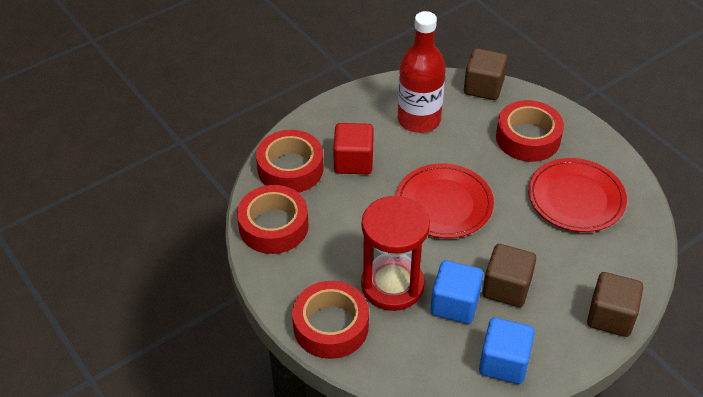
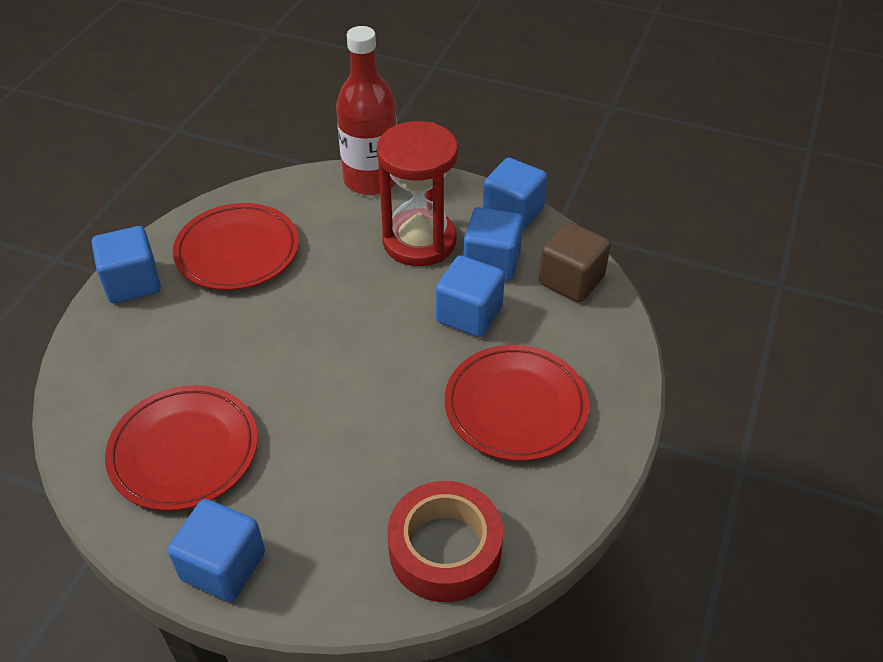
blue cube: 2 -> 5
brown cube: 3 -> 1
red cube: 1 -> 0
red plate: 2 -> 3
red tape: 4 -> 1

